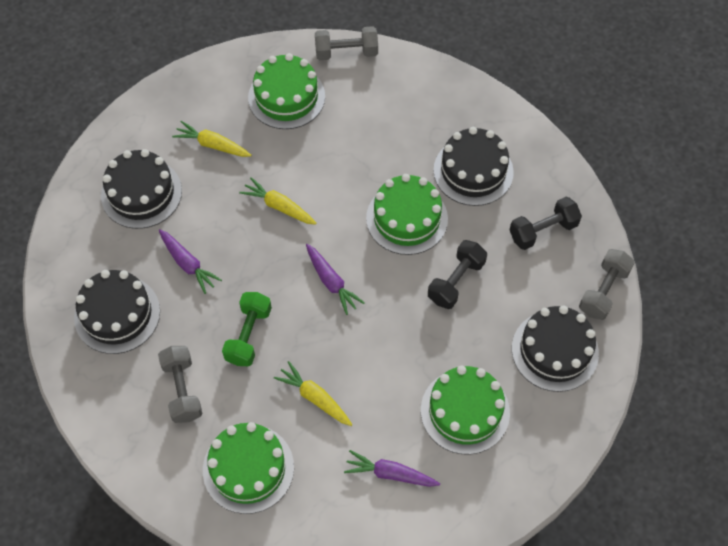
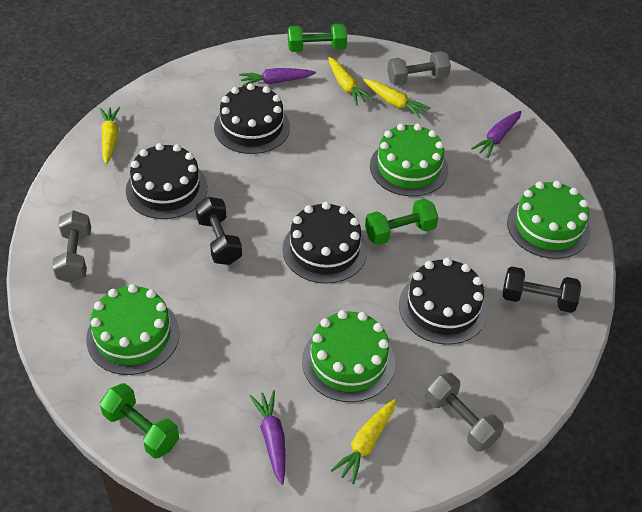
green dumbbell: 1 -> 3
yellow carrot: 3 -> 4

